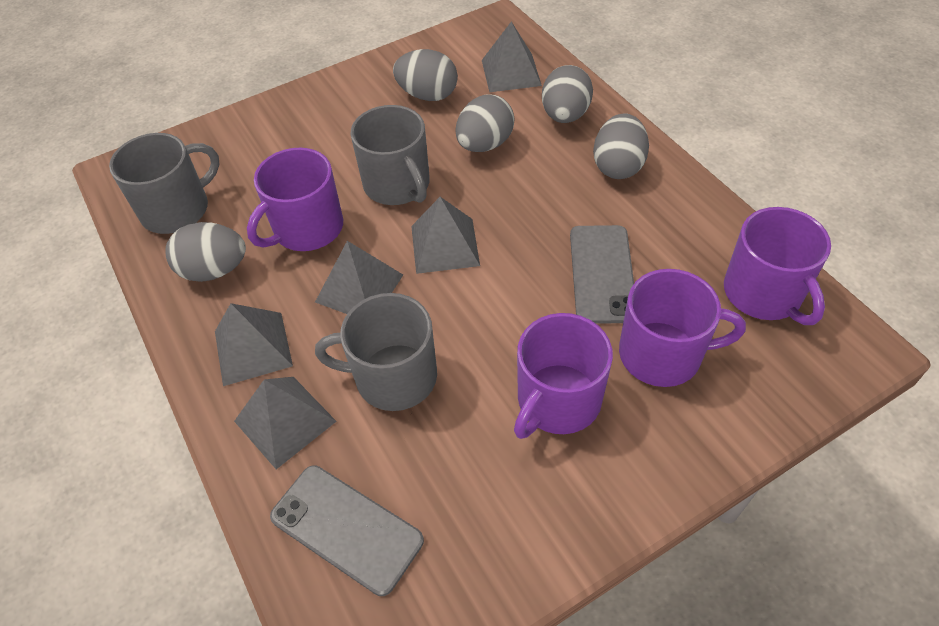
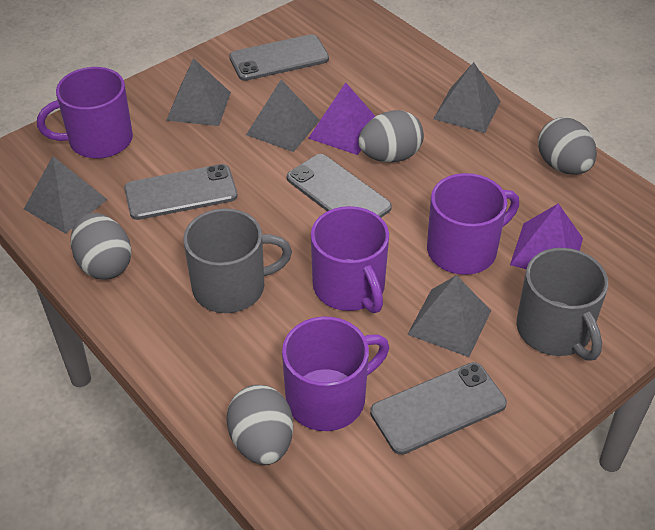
grey egg: 5 -> 4
grey mug: 3 -> 2
grey phone: 2 -> 4
purple pyramid: 0 -> 2

